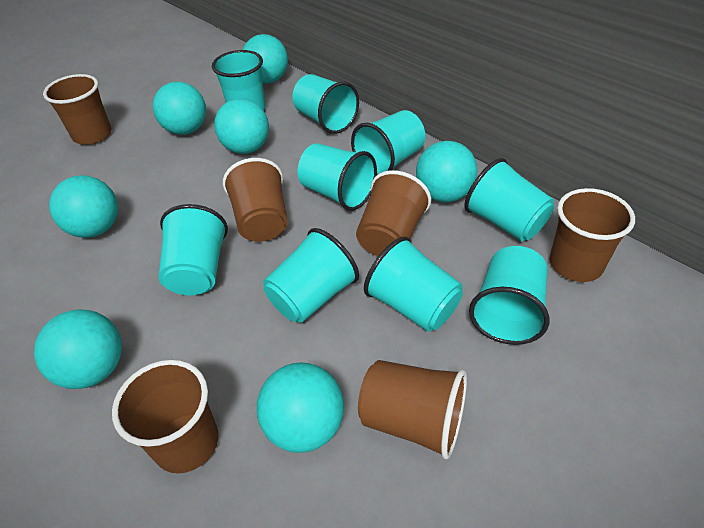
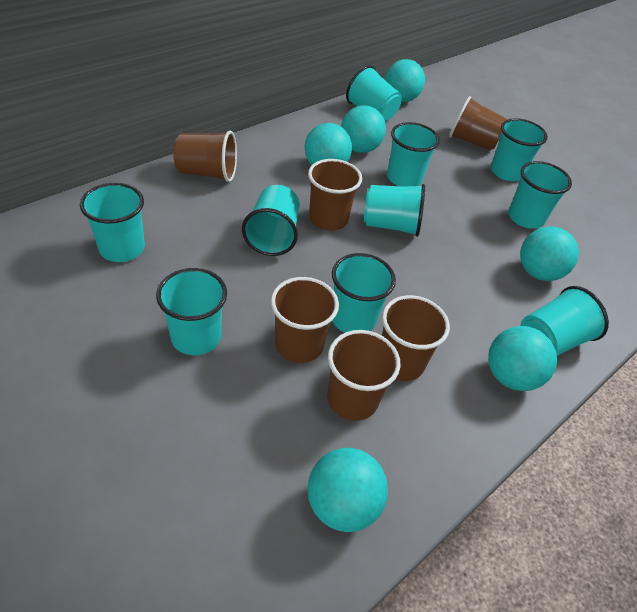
turquoise ball: 7 -> 6
turquoise cup: 9 -> 10

